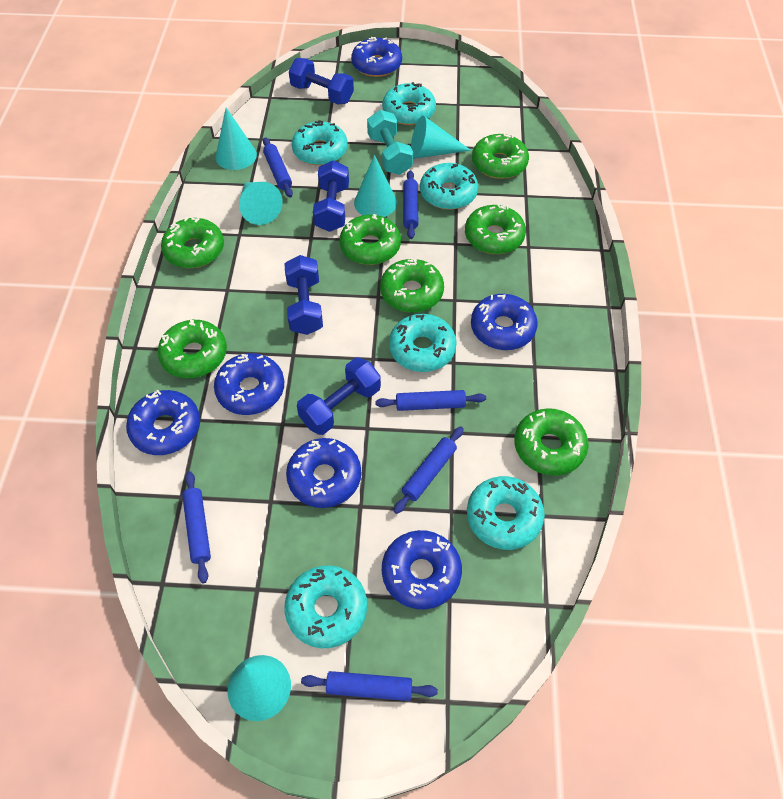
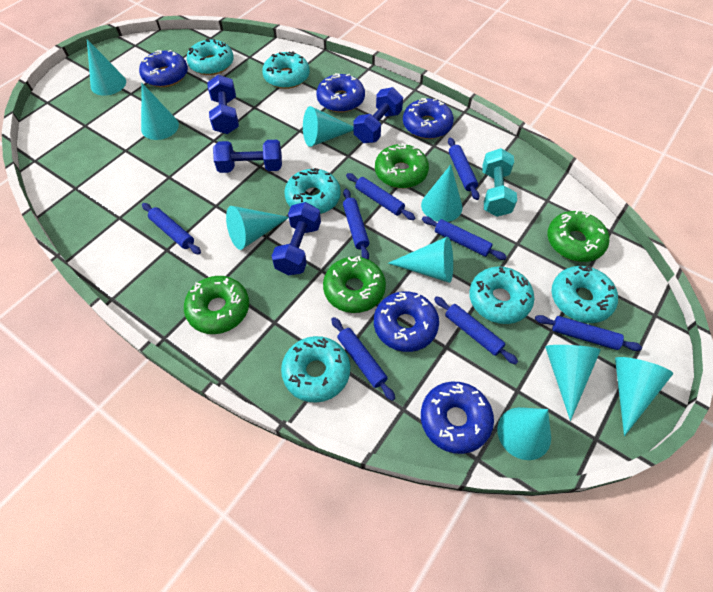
blue donut: 6 -> 5
blue rolling pin: 6 -> 8
green donut: 7 -> 4
turquoise cone: 5 -> 9

